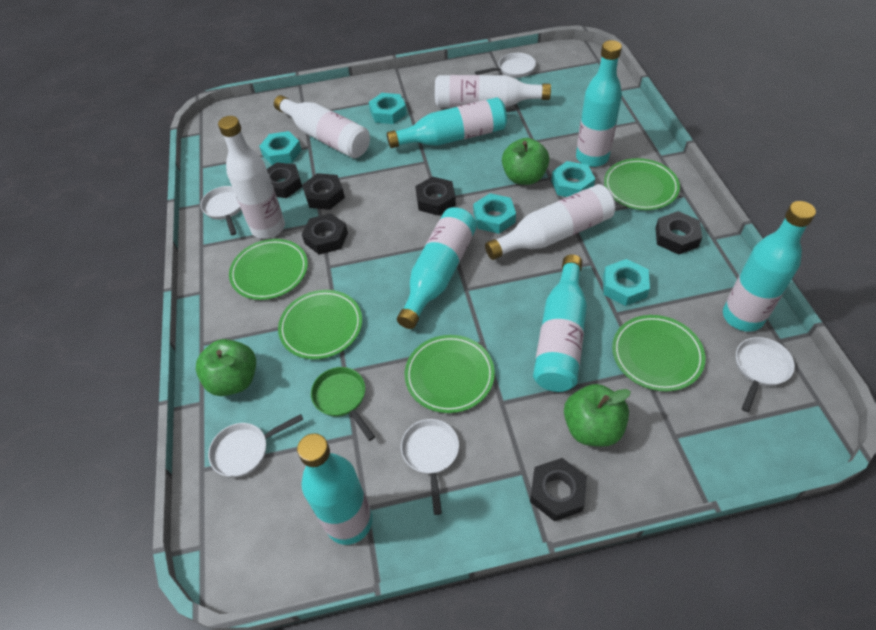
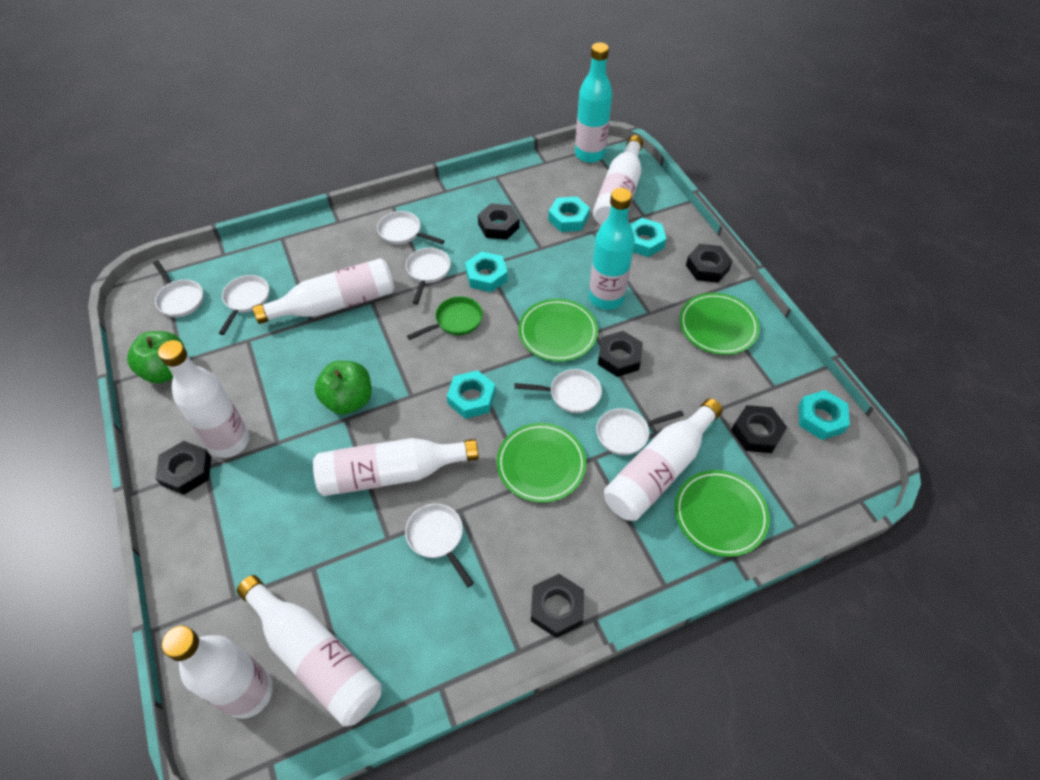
green apple: 3 -> 2
green plate: 5 -> 4
turquoise bottle: 6 -> 2
white bottle: 4 -> 7
white pan: 5 -> 7

